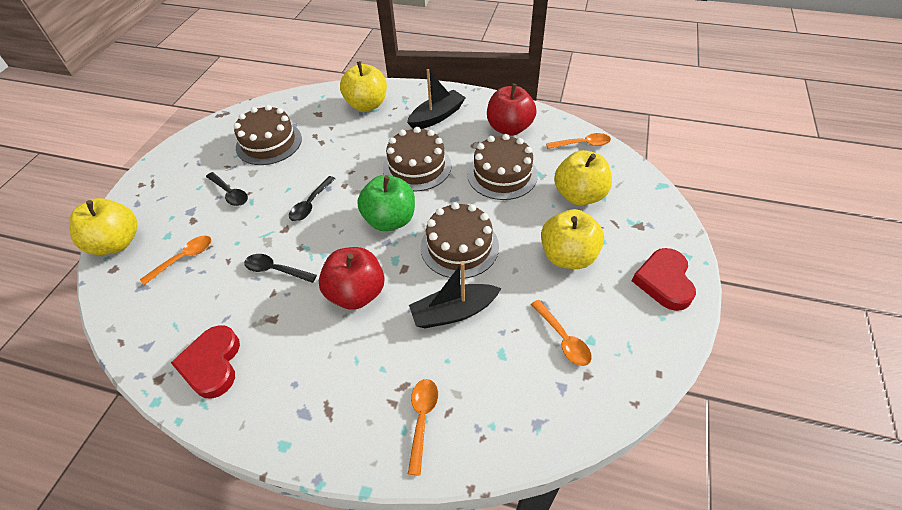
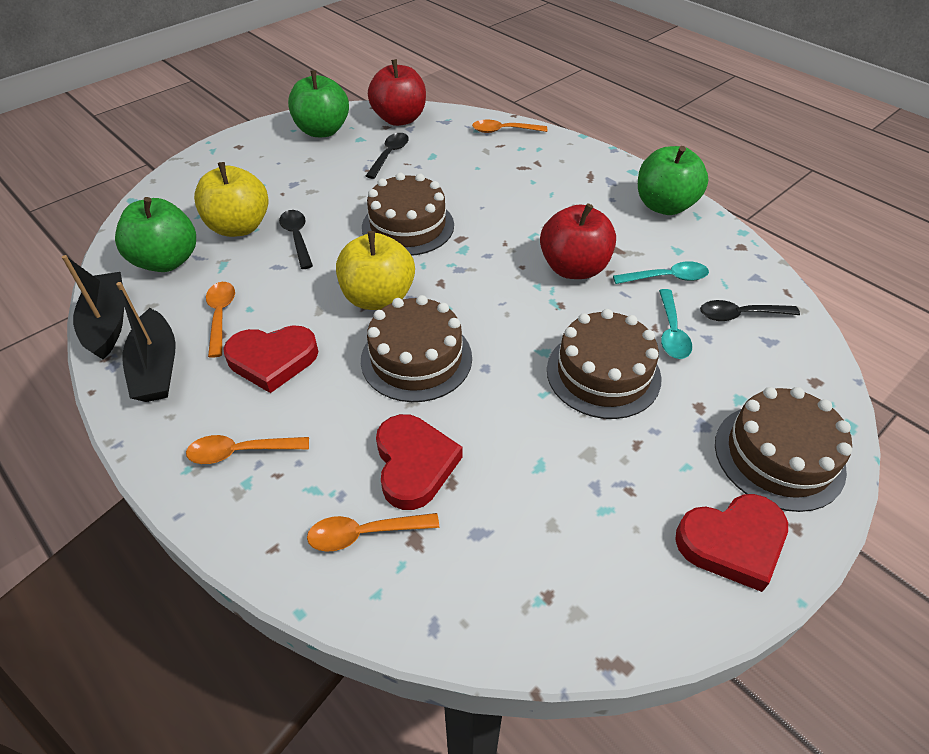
green apple: 1 -> 3
red heart: 2 -> 3
turquoise spoon: 0 -> 2
yellow apple: 4 -> 2

